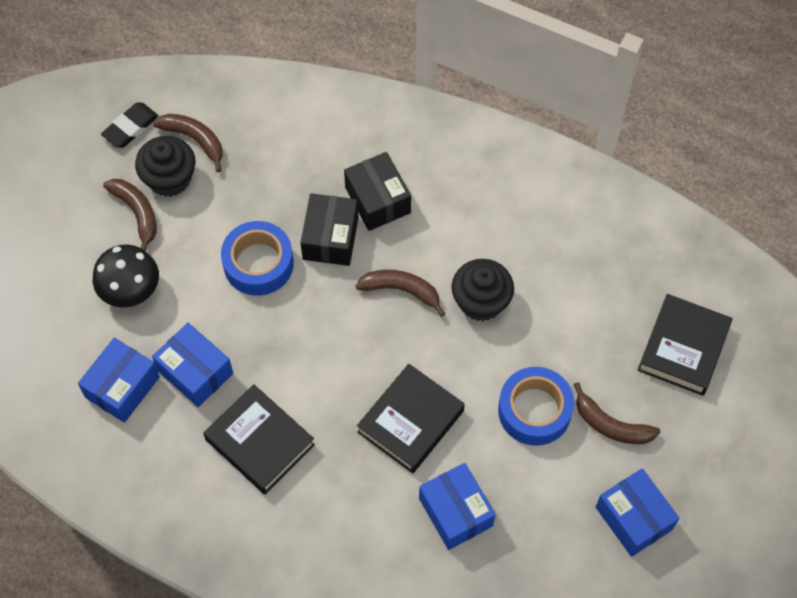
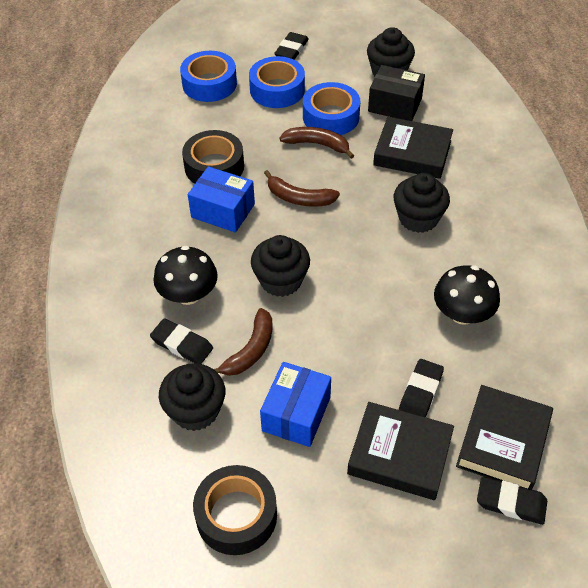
black box: 2 -> 1
black cupcake: 2 -> 4
black eraser: 1 -> 4
black mushroom: 1 -> 2
black tape: 0 -> 2
blue box: 4 -> 2
blue tape: 2 -> 3
brown banana: 4 -> 3

